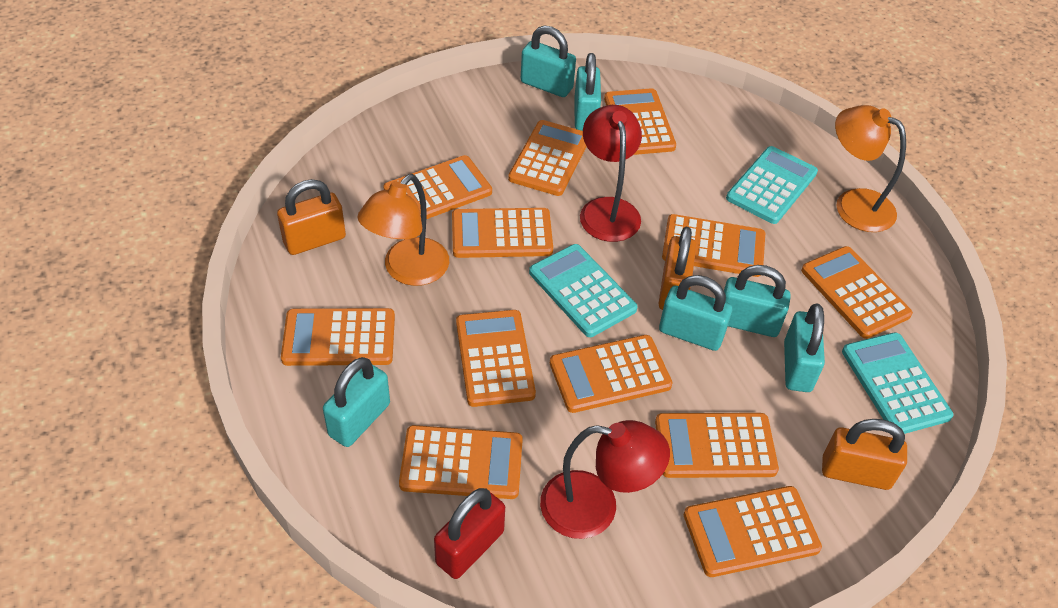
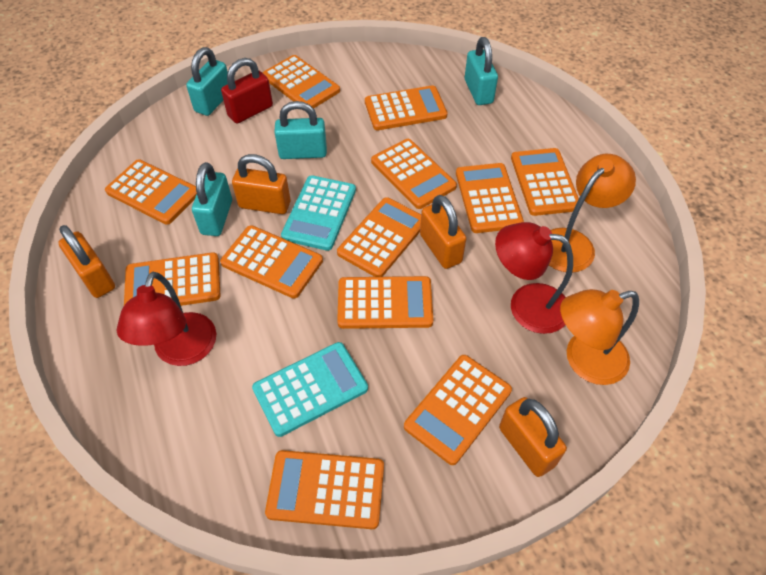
orange padlock: 3 -> 4
turquoise calculator: 3 -> 2
turquoise padlock: 6 -> 4

